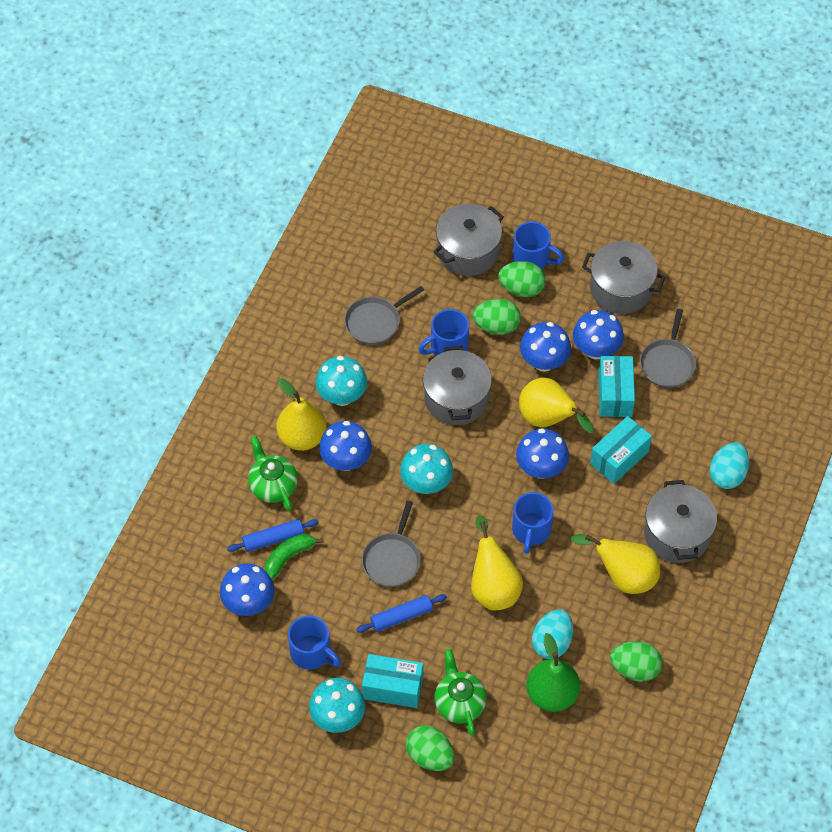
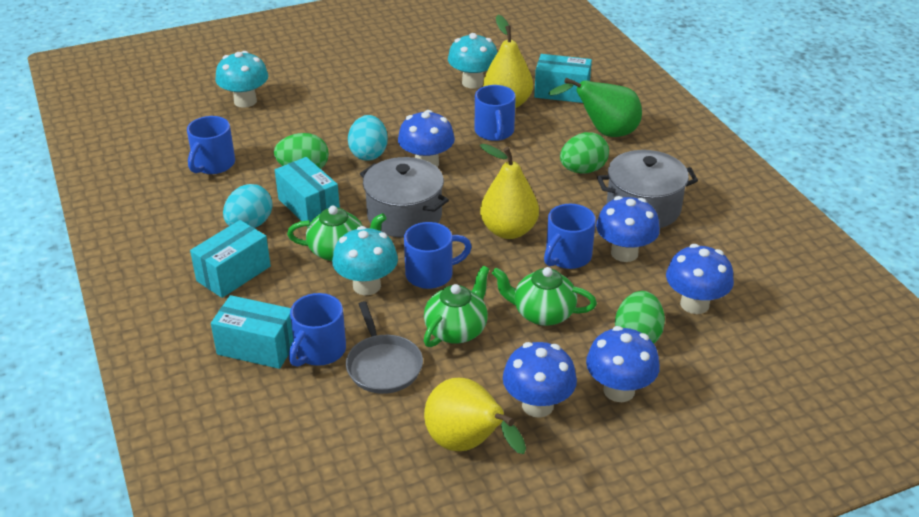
blue mug: 4 -> 5
blue rolling pin: 2 -> 0
green banana: 1 -> 0
green egg: 4 -> 3
green teapot: 2 -> 3
grey pan: 3 -> 1
grey pot: 4 -> 2
turquoise box: 3 -> 4
yellow pear: 4 -> 3

